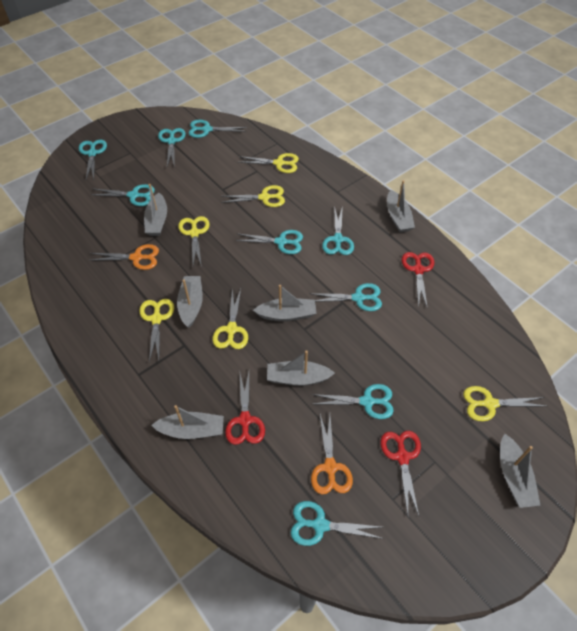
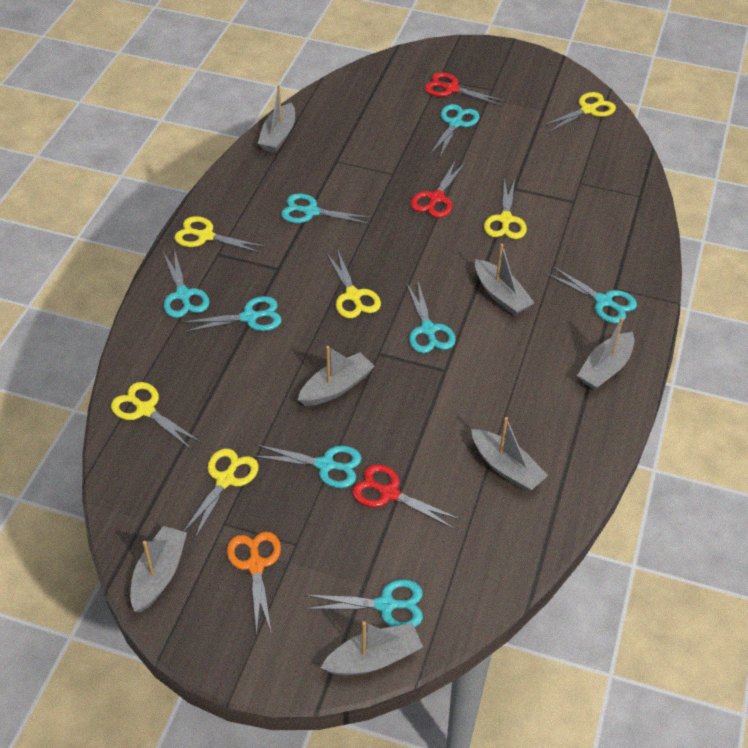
orange scissors: 2 -> 1
turquoise scissors: 9 -> 8

